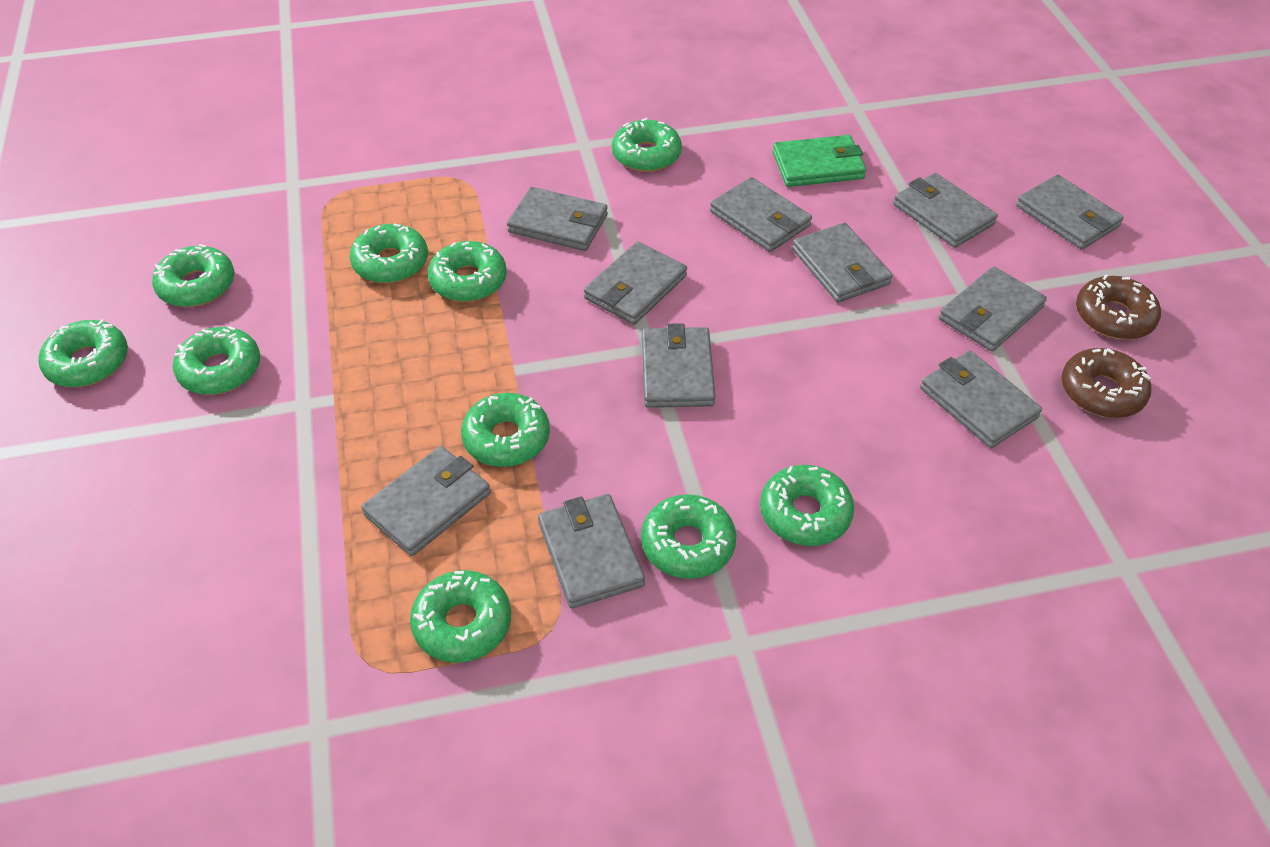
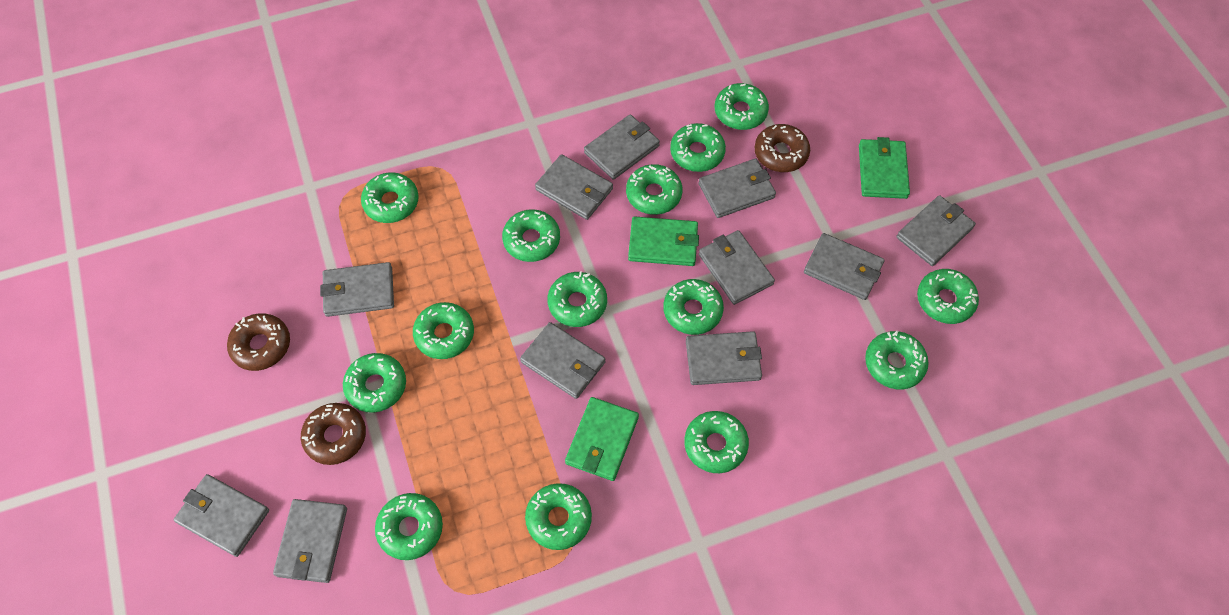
brown donut: 2 -> 3
green donut: 10 -> 14
green wallet: 1 -> 3

